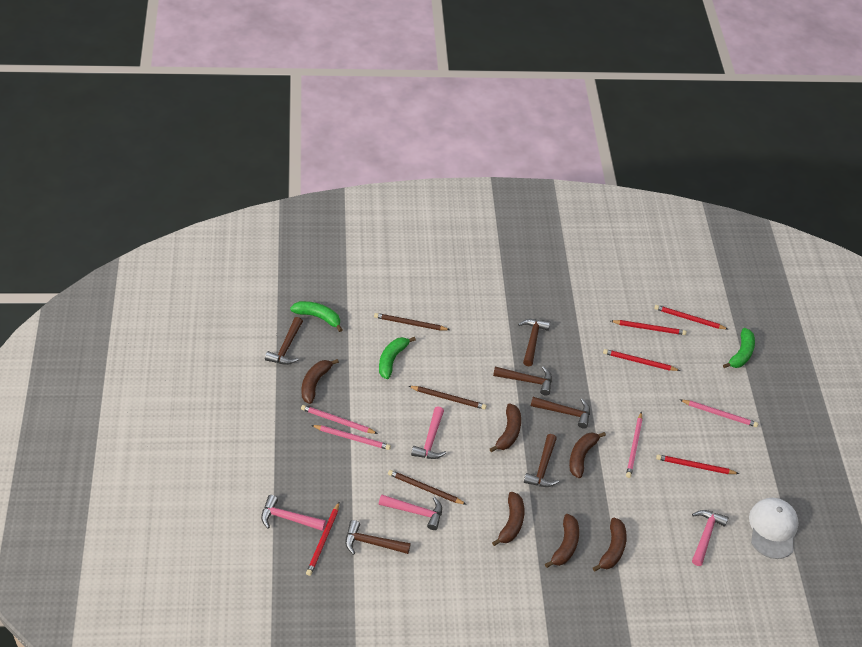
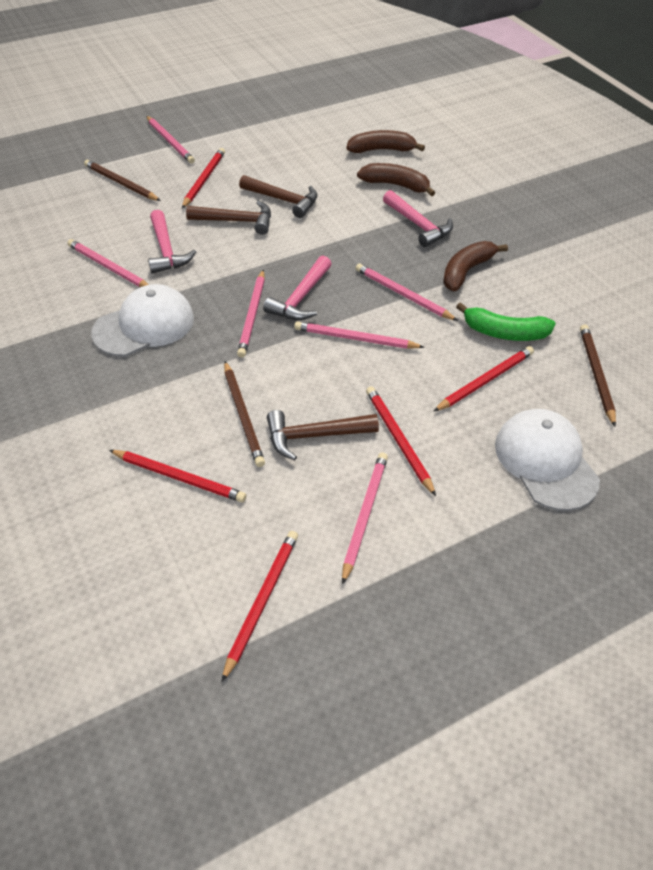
brown banana: 6 -> 3
brown hammer: 6 -> 3
green banana: 3 -> 1
pink hammer: 4 -> 3
pink pencil: 4 -> 6
white cap: 1 -> 2

